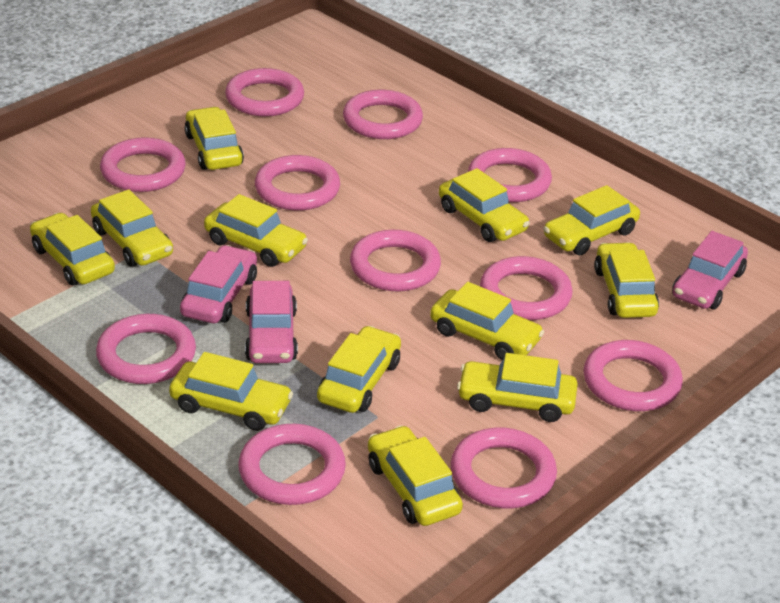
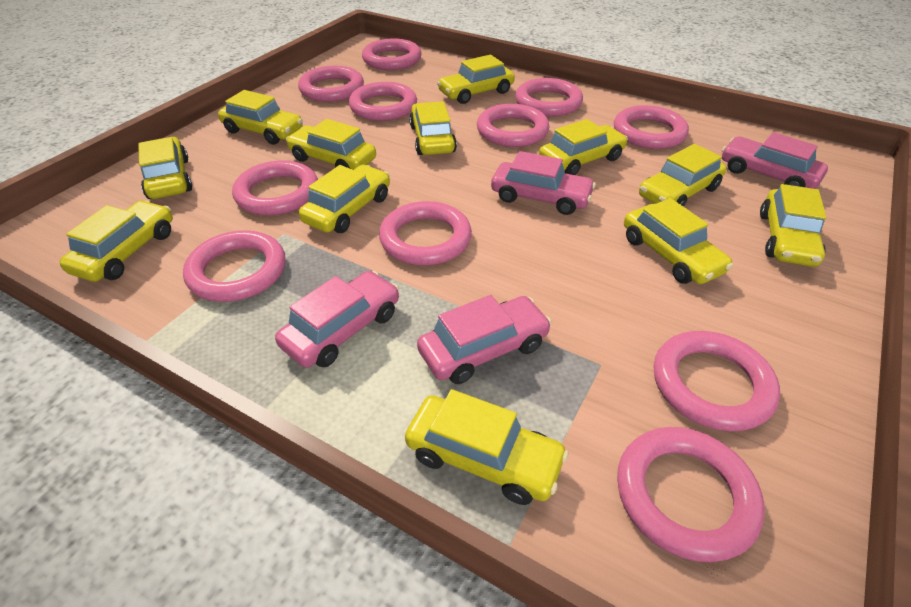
pink car: 3 -> 4

